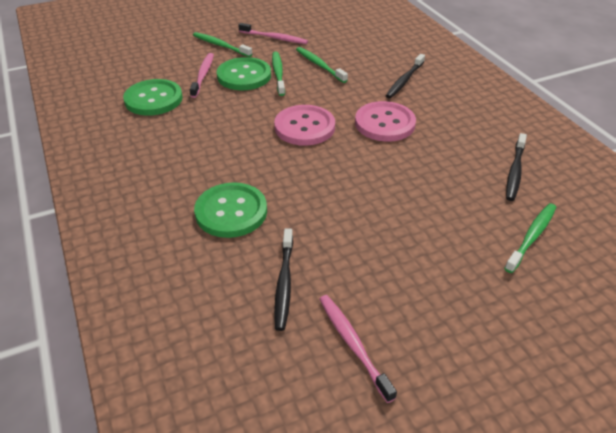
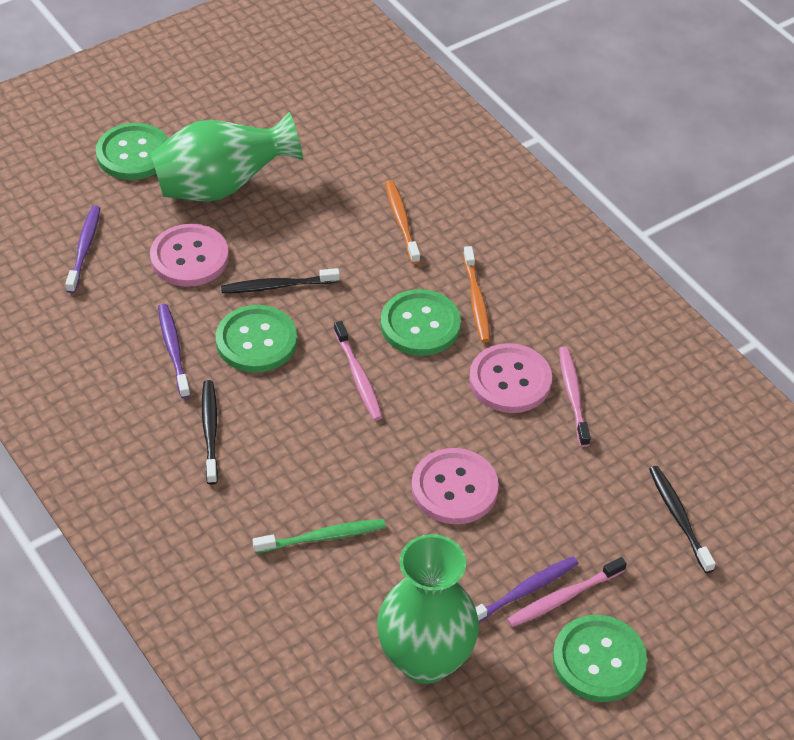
green button: 3 -> 4
green toothbrush: 4 -> 1
green vase: 0 -> 2
orange toothbrush: 0 -> 2
pink button: 2 -> 3
purple toothbrush: 0 -> 3

